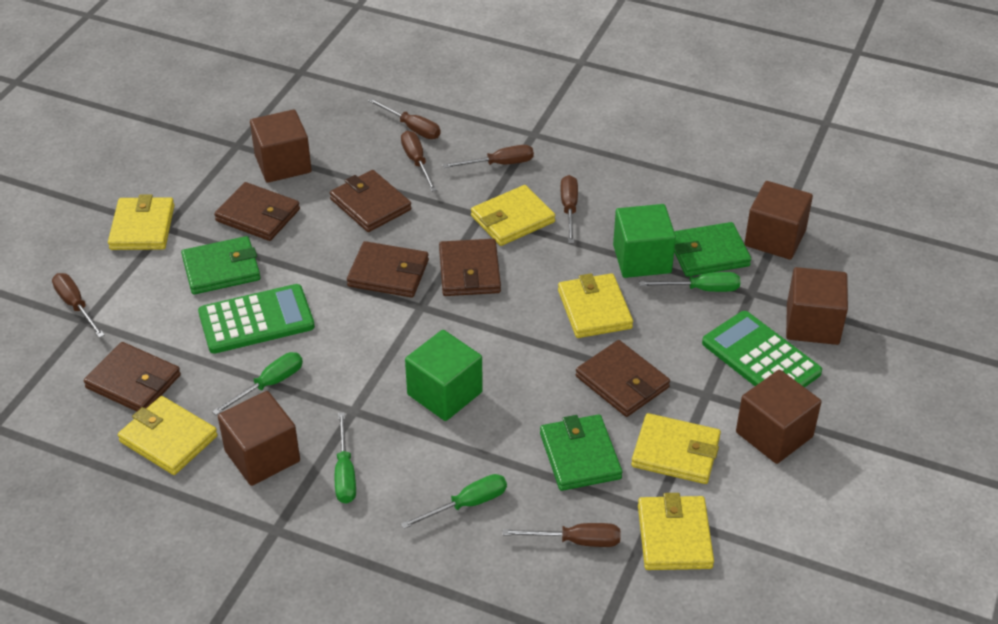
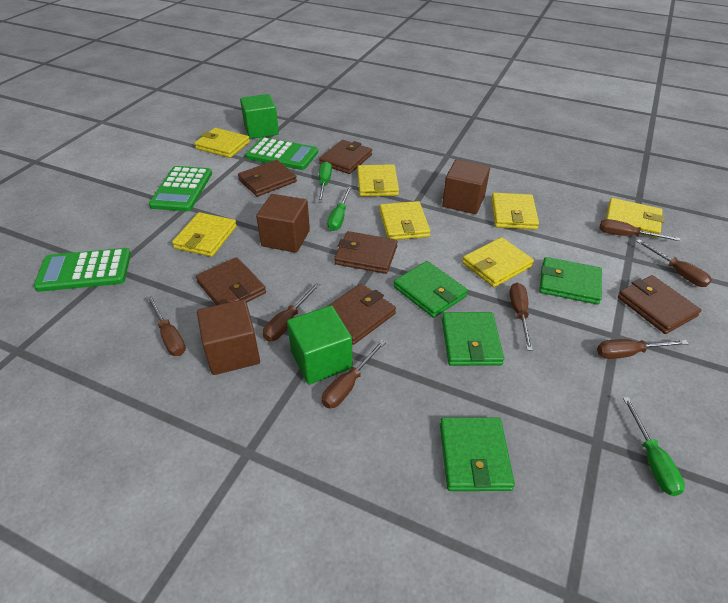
brown cube: 5 -> 3
brown screwdriver: 6 -> 7
green calculator: 2 -> 3
green screwdriver: 4 -> 3
green wallet: 3 -> 4
yellow wallet: 6 -> 7

